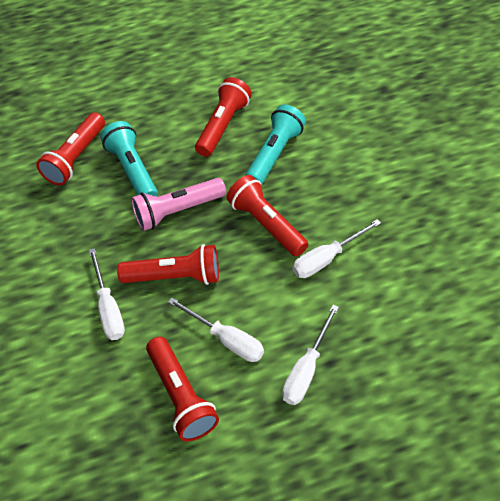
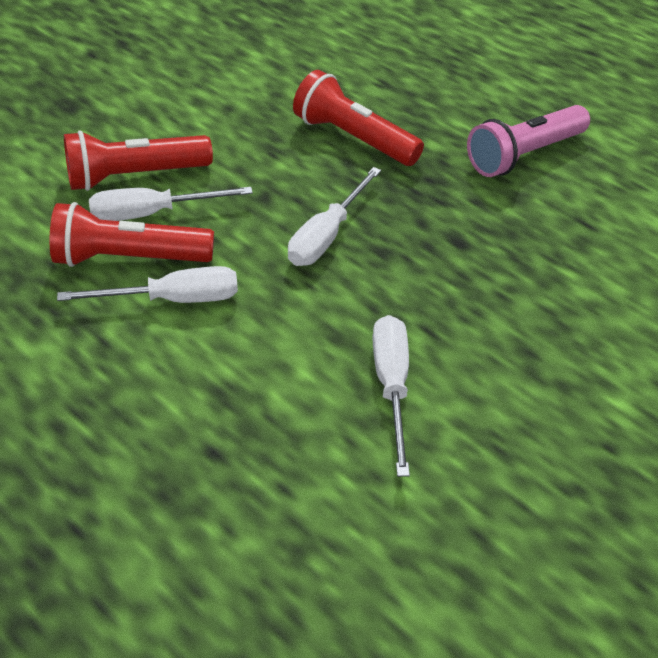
red flashlight: 5 -> 3
turquoise flashlight: 2 -> 0

